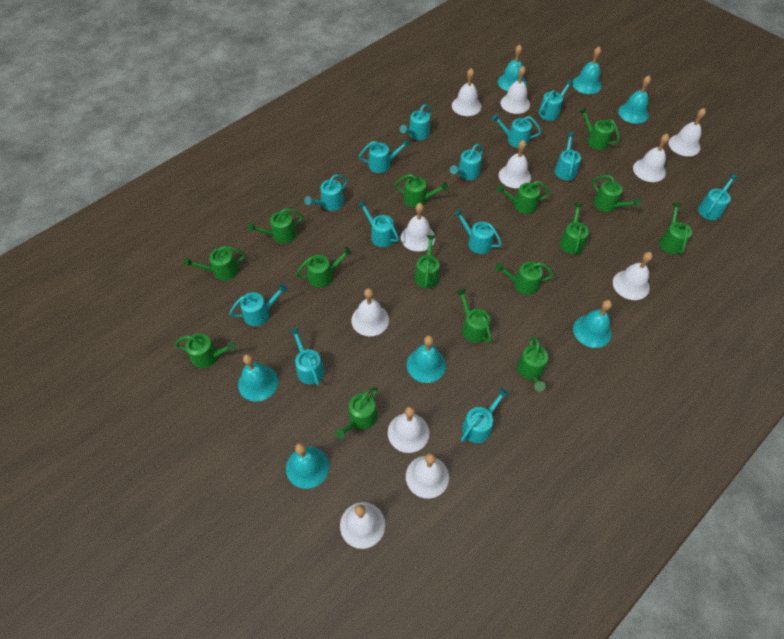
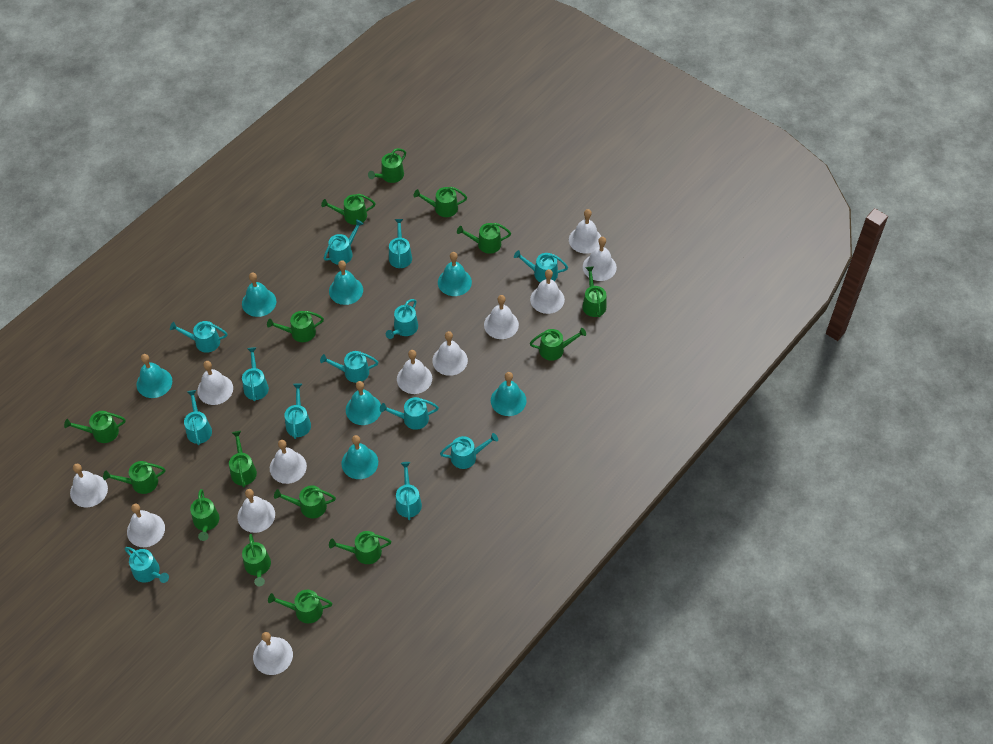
white bell: 11 -> 12

